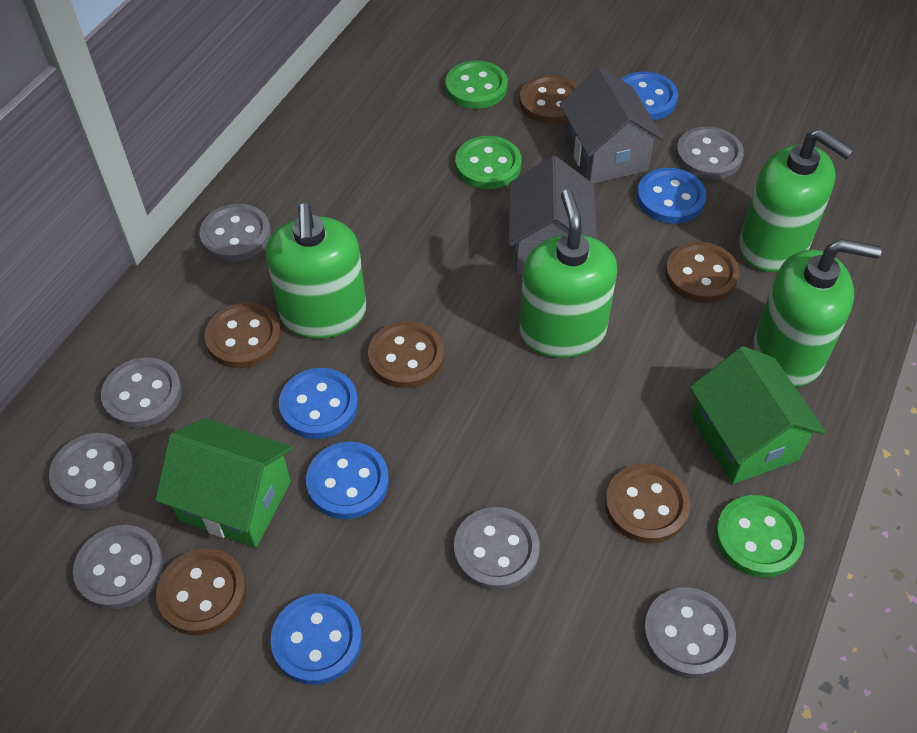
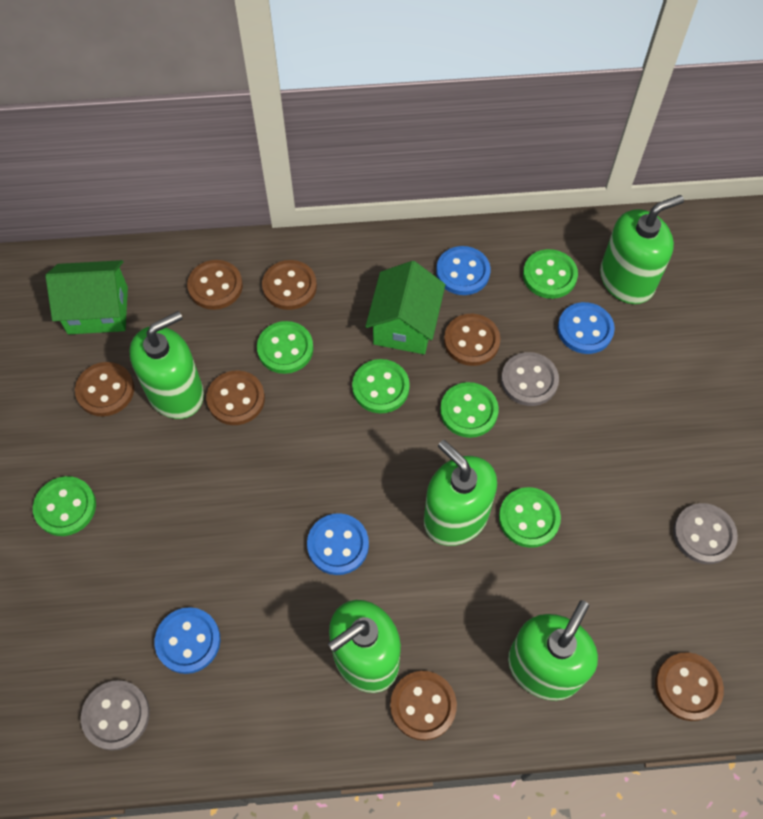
blue button: 5 -> 4
brown button: 6 -> 7
green button: 3 -> 6
green soap dispenser: 4 -> 5
grey button: 7 -> 3
grey house: 2 -> 0

